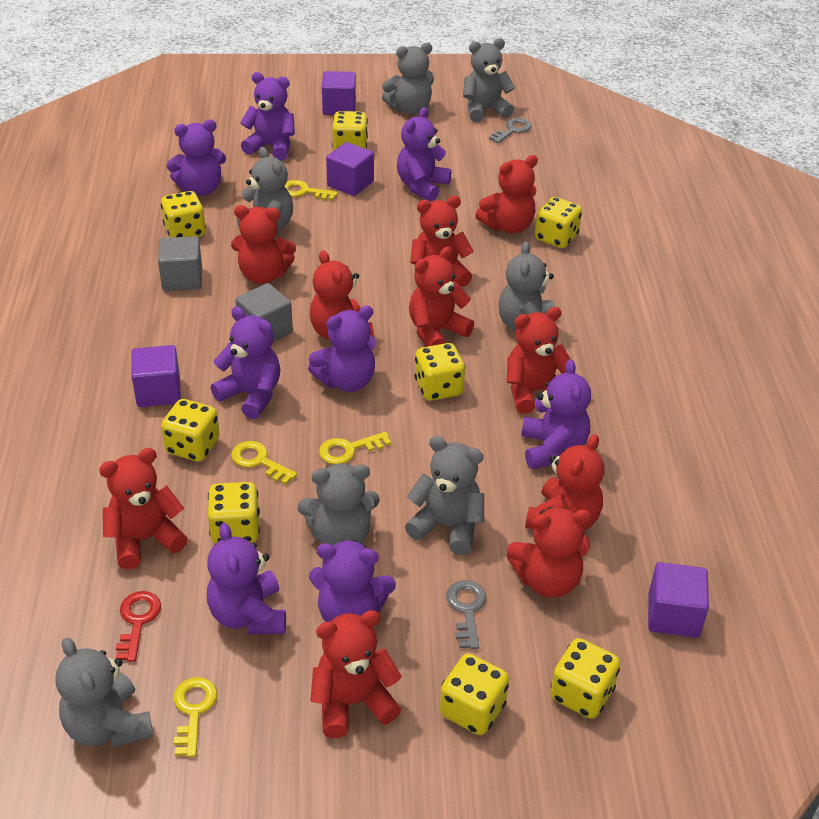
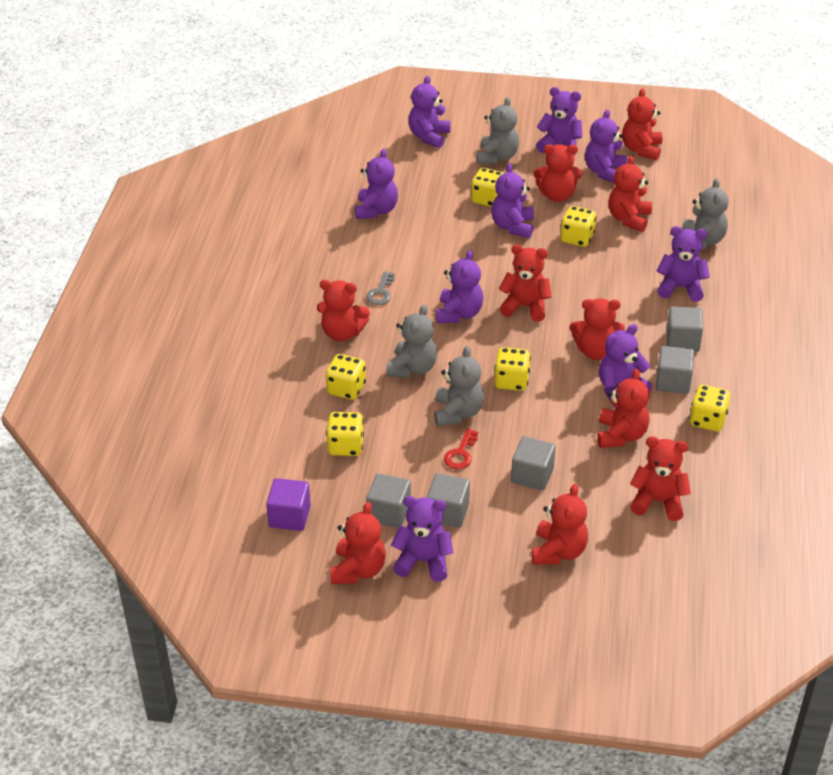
grey cube: 2 -> 5
grey key: 2 -> 1
grey teddy bear: 7 -> 4
purple cube: 4 -> 1
purple teddy bear: 8 -> 9
yellow dice: 8 -> 6
yellow key: 4 -> 0

